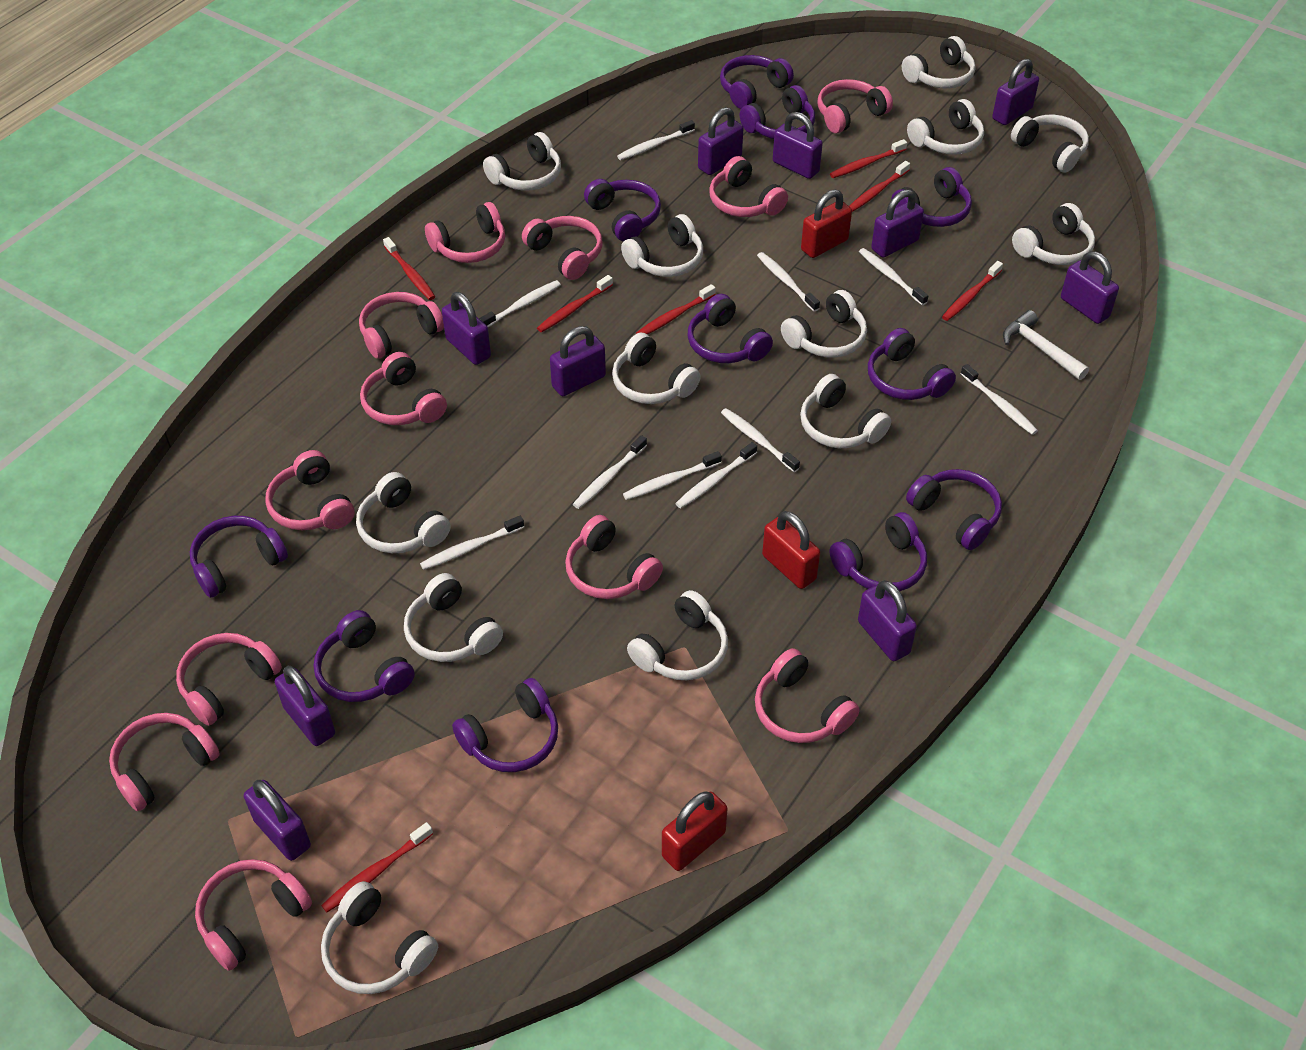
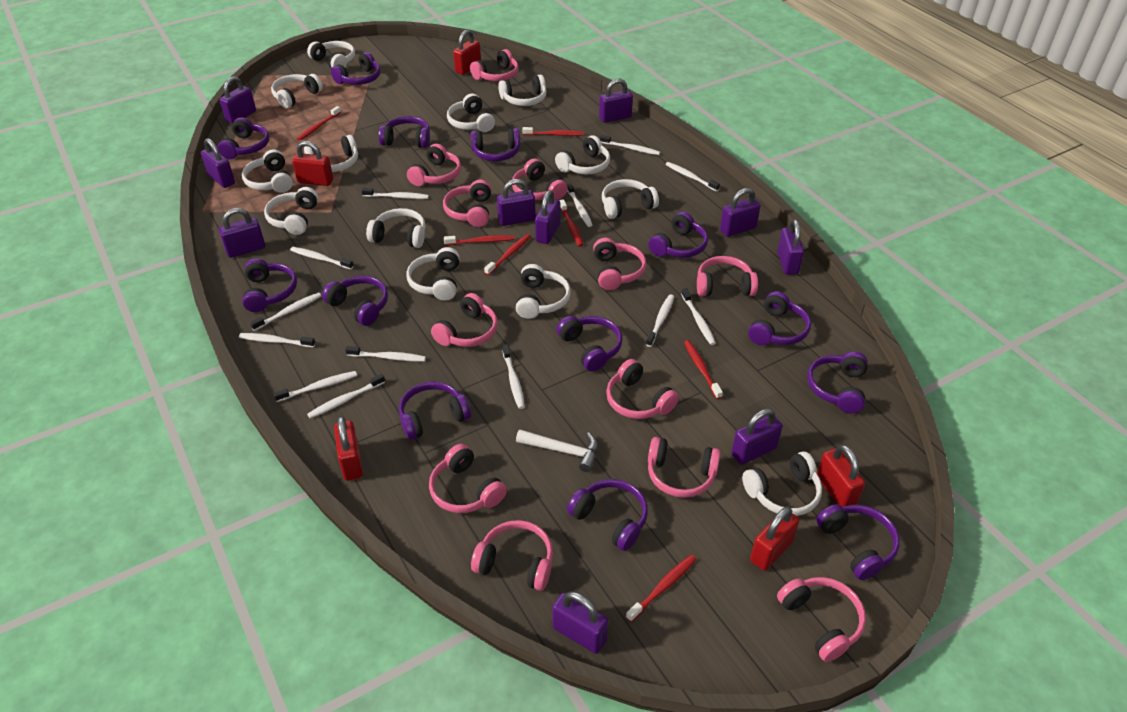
purple headphones: 11 -> 13
red padlock: 3 -> 5
white toothbrush: 10 -> 13

